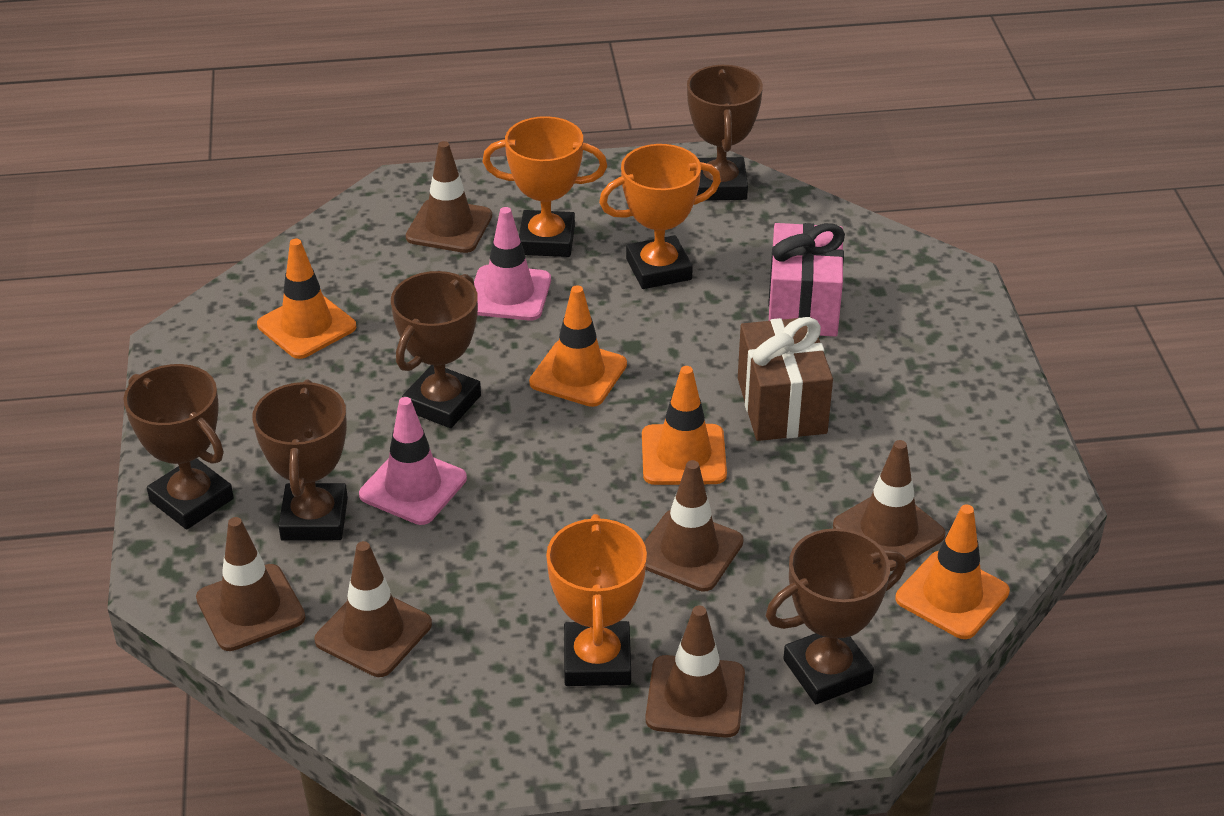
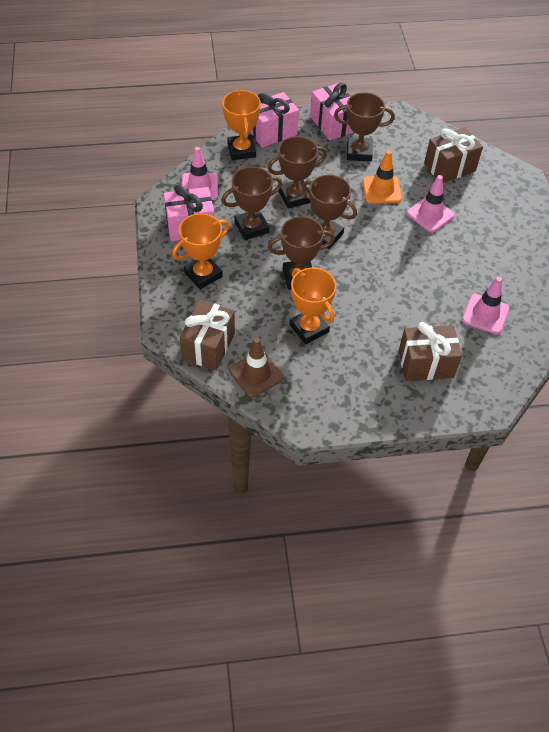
brown gift: 1 -> 3
brown traffic cone: 6 -> 1
orange traffic cone: 4 -> 1
pink gift: 1 -> 3
pink traffic cone: 2 -> 3

